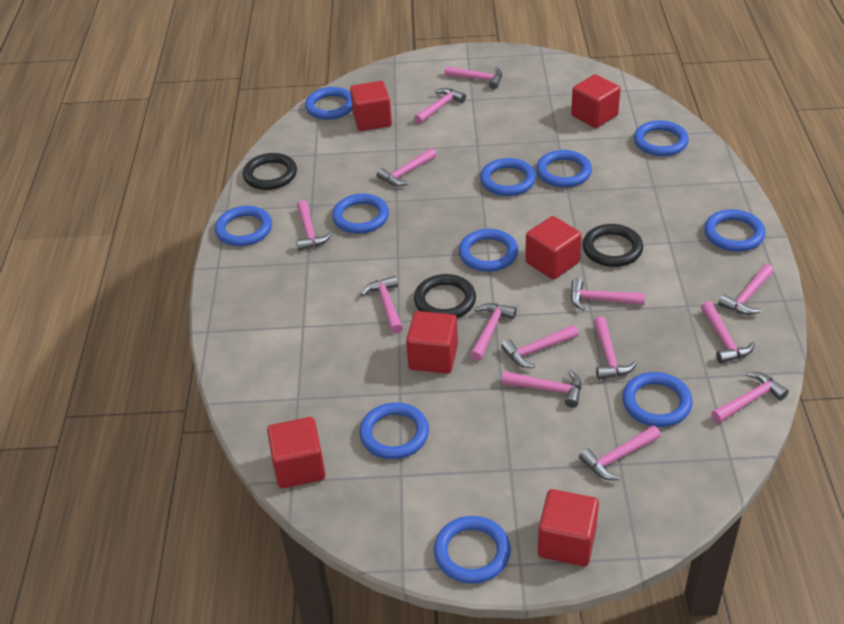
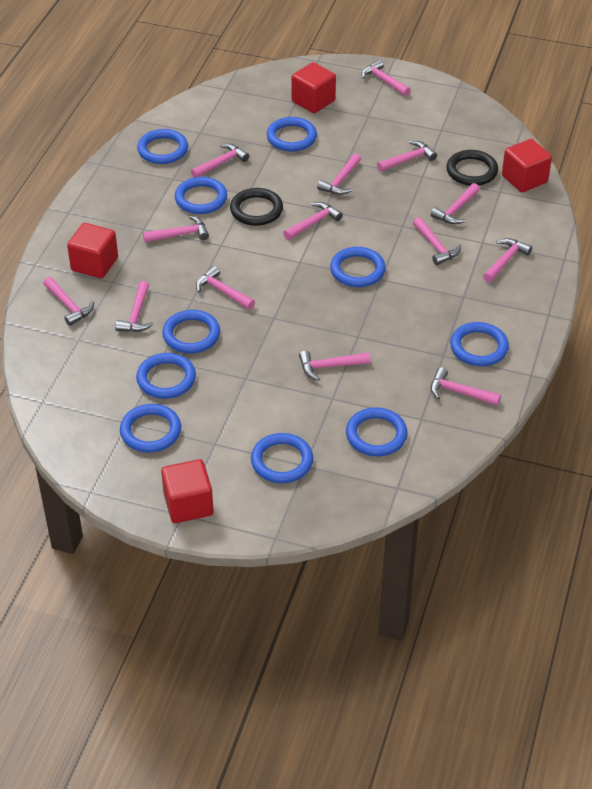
black ring: 3 -> 2
blue ring: 11 -> 10
red cube: 6 -> 4

